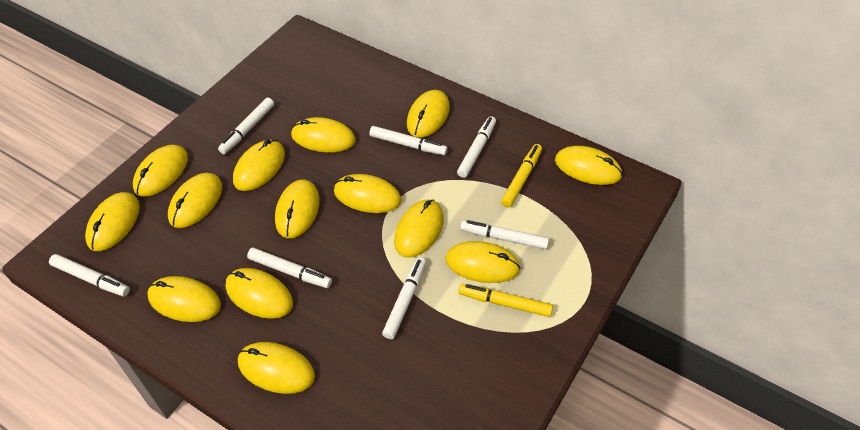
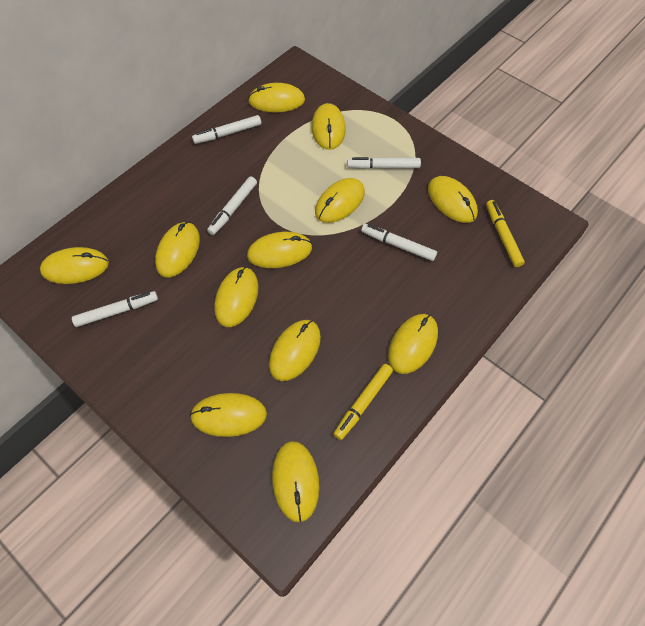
white marker: 7 -> 5
yellow mouse: 14 -> 12

